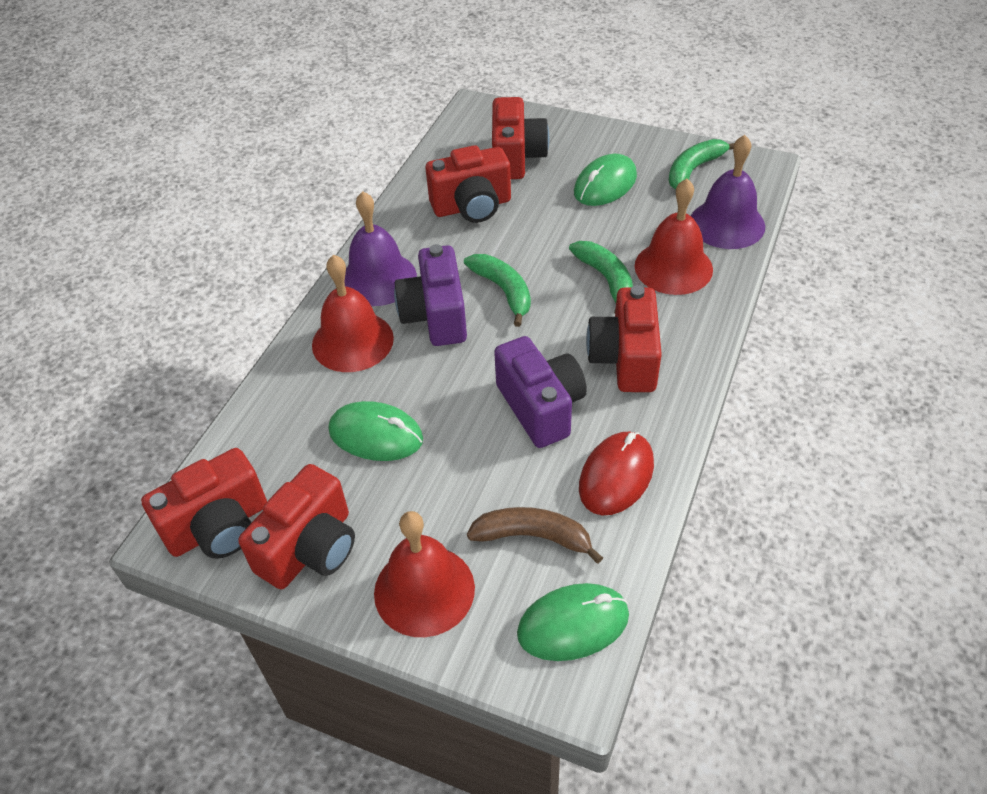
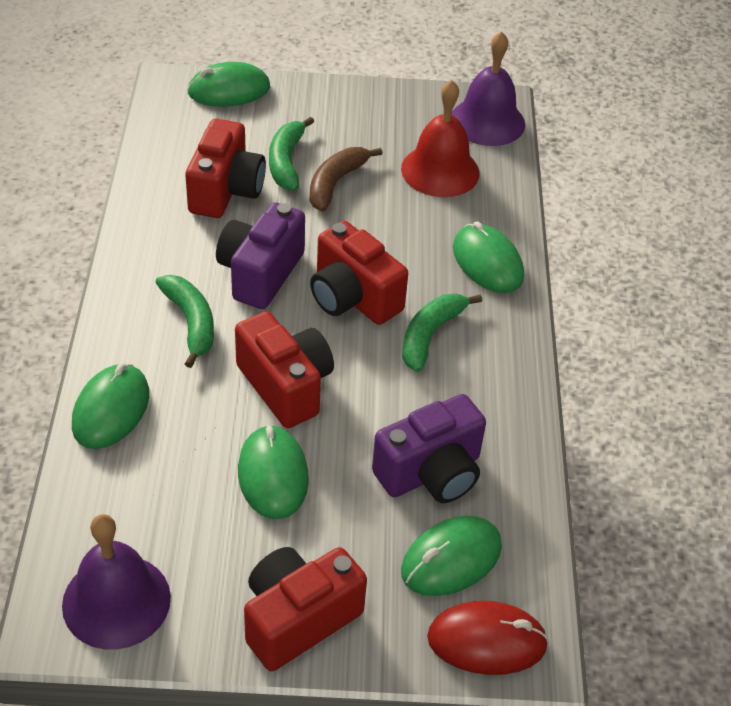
green mouse: 3 -> 5
red bell: 3 -> 1
red camera: 5 -> 4

